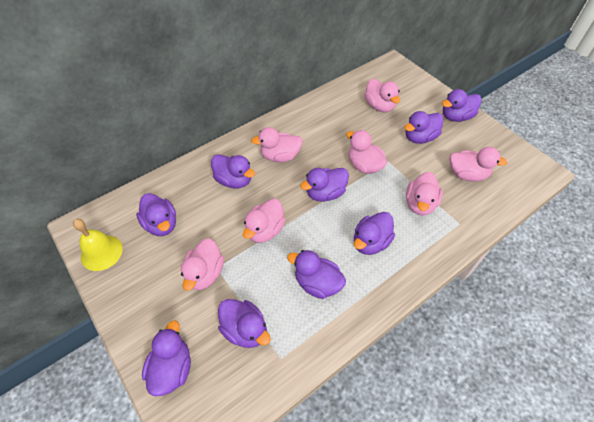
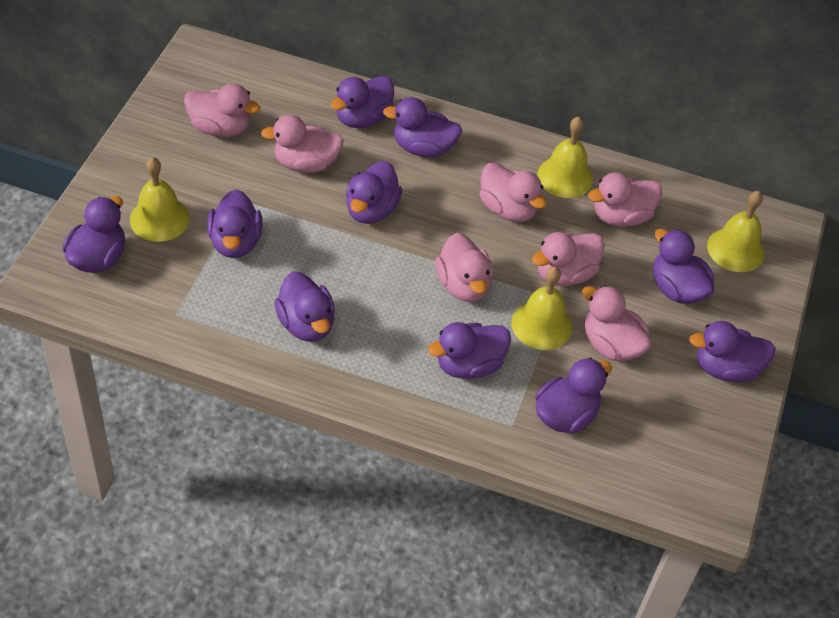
purple duck: 9 -> 10
yellow bell: 1 -> 4

